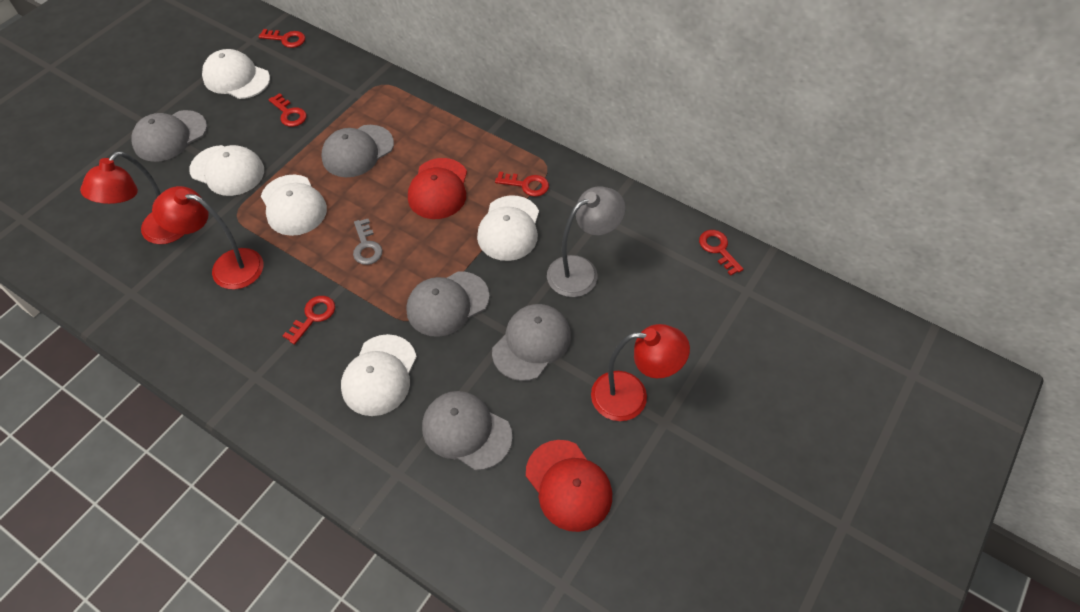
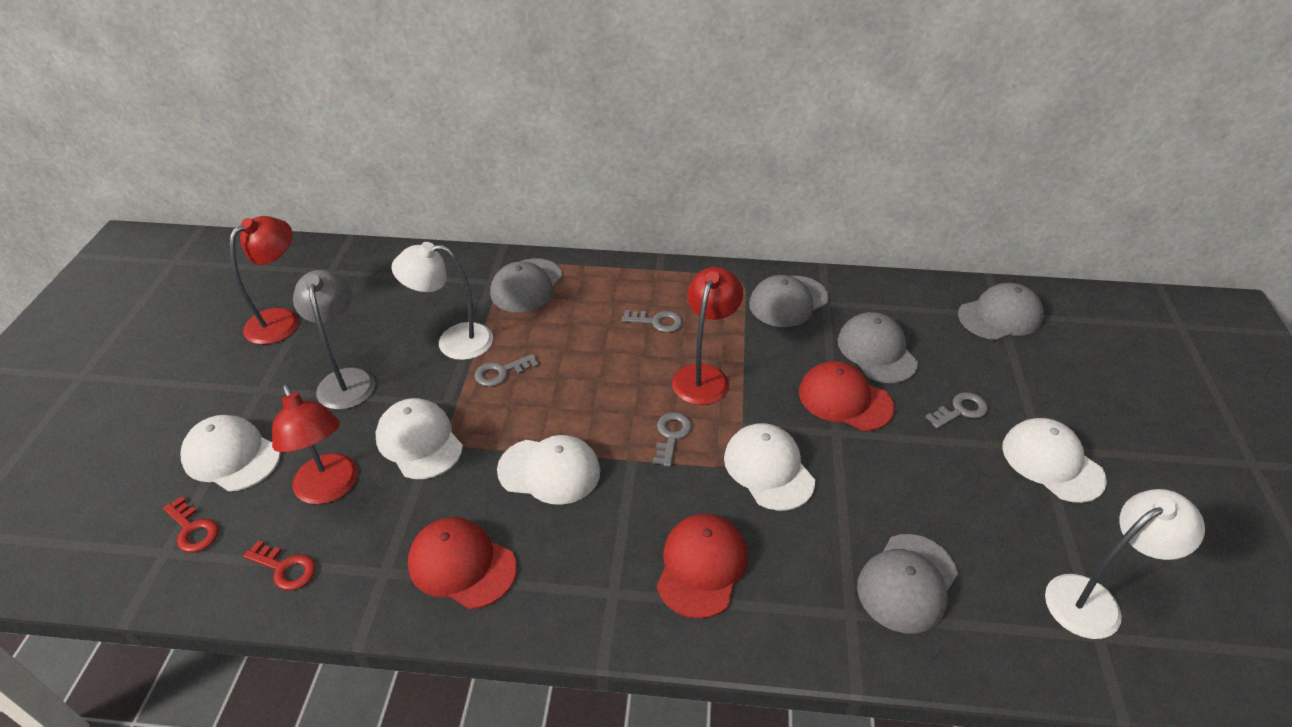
grey key: 1 -> 4
red cap: 2 -> 3
red key: 5 -> 2
white lamp: 0 -> 2

